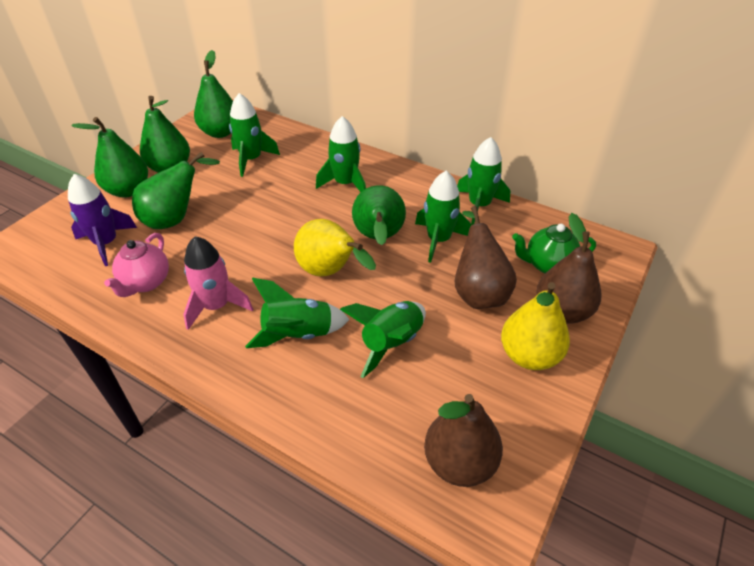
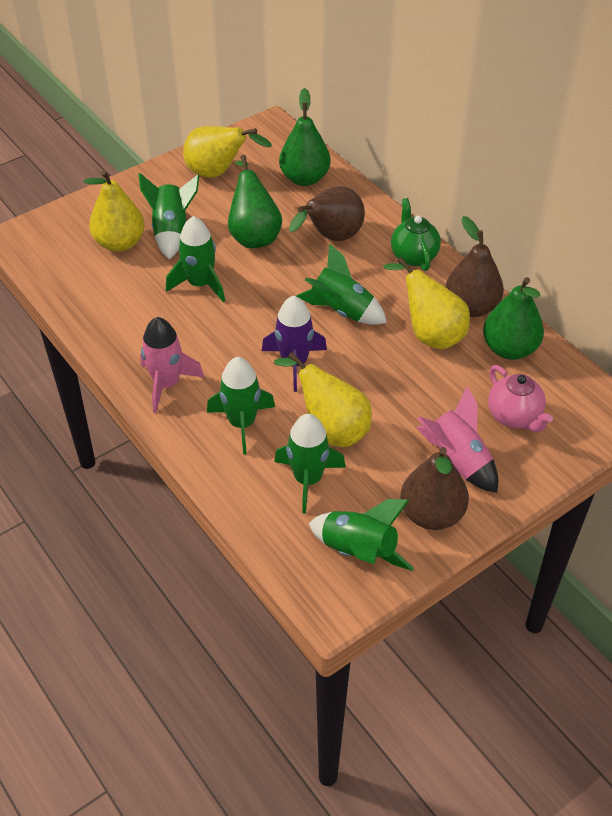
green pear: 5 -> 3
pink rocket: 1 -> 2
yellow pear: 2 -> 4

